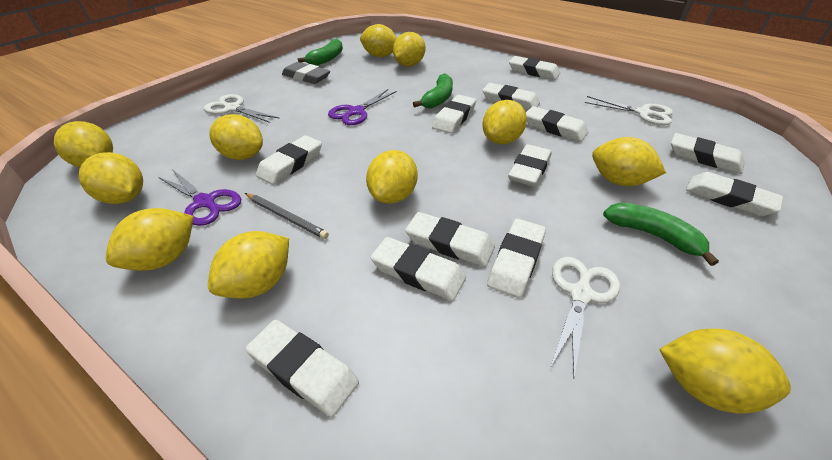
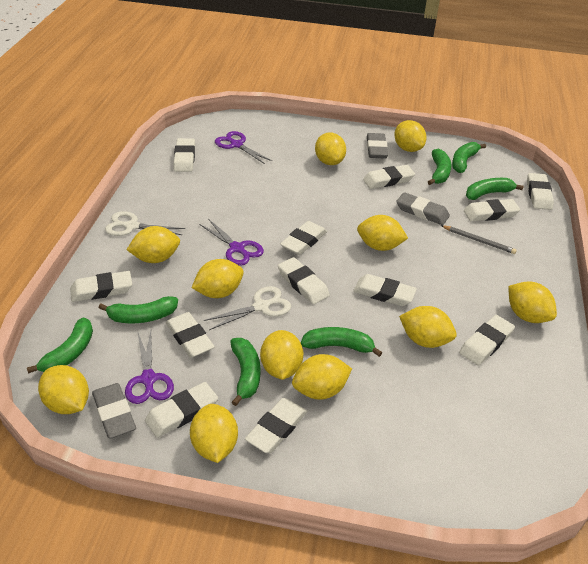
green banana: 3 -> 7
grey eraser: 1 -> 3
purple scissors: 2 -> 3
white scissors: 3 -> 2

